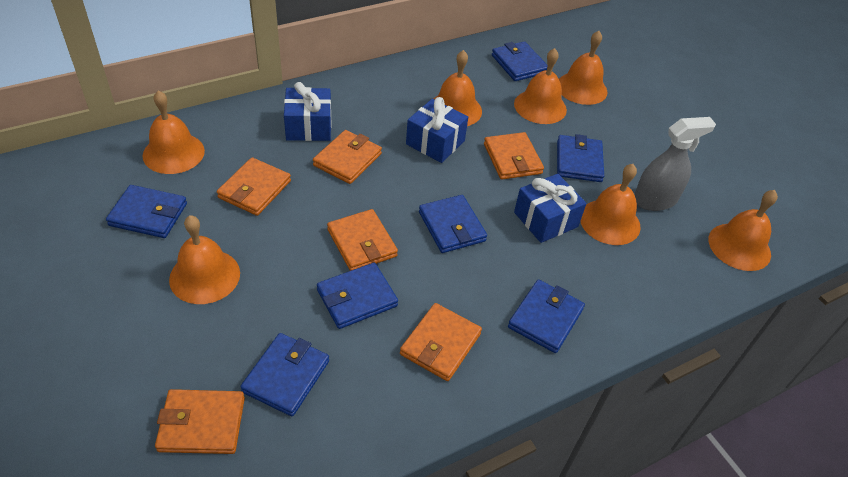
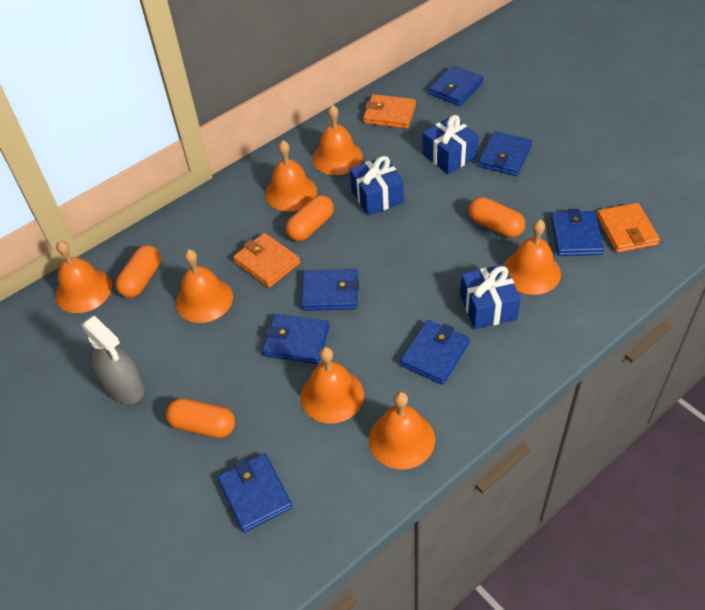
orange capsule: 0 -> 4
orange wallet: 6 -> 3

